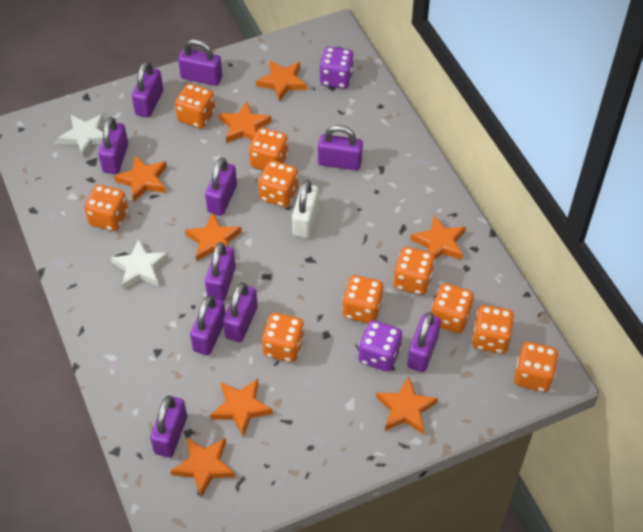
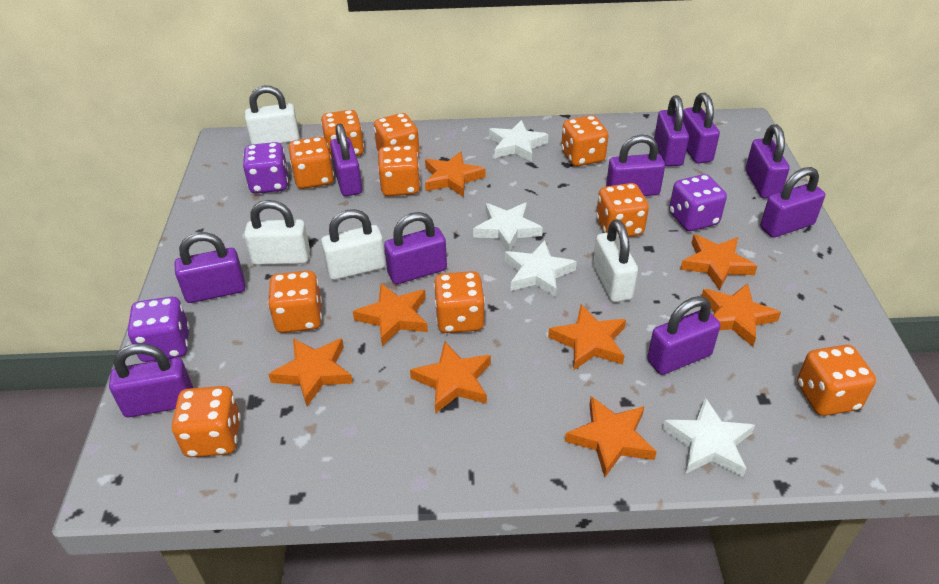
purple dice: 2 -> 3
white padlock: 1 -> 4
white star: 2 -> 4

